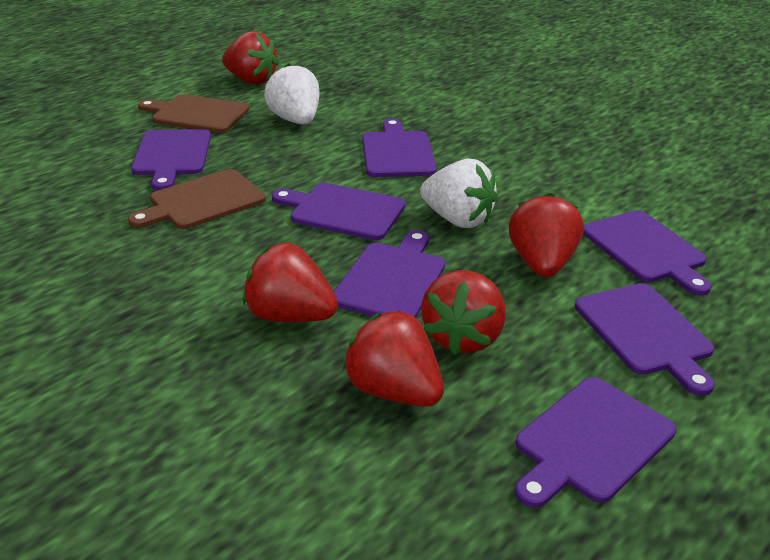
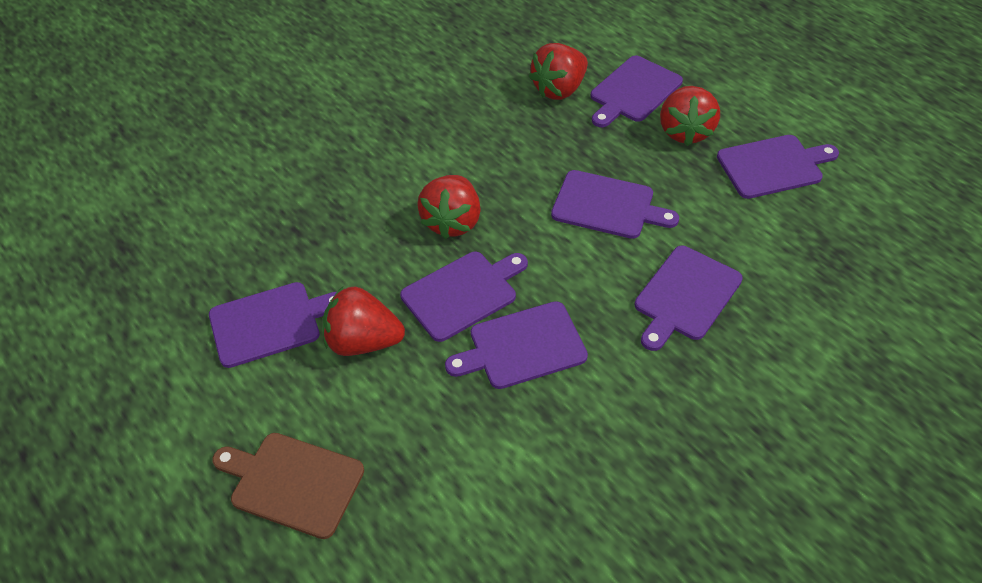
brown cutting board: 2 -> 1
red strawberry: 5 -> 4
white strawberry: 2 -> 0

